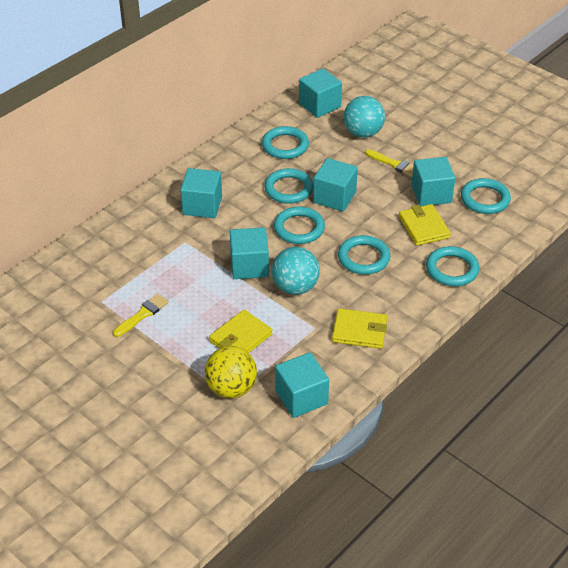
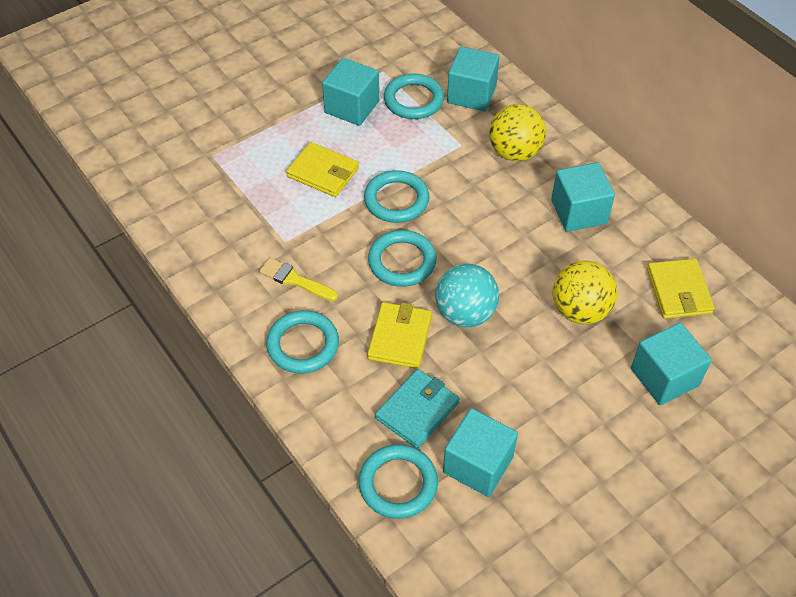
turquoise ball: 2 -> 1
turquoise cube: 6 -> 5
turquoise ring: 6 -> 5
turquoise wallet: 0 -> 1
yellow ball: 1 -> 2
yellow brush: 2 -> 1

